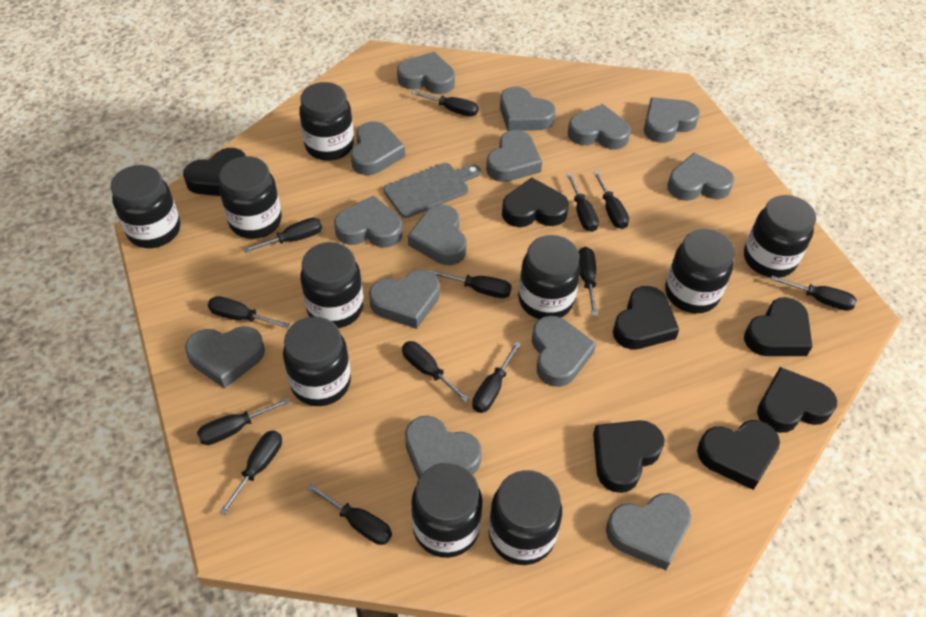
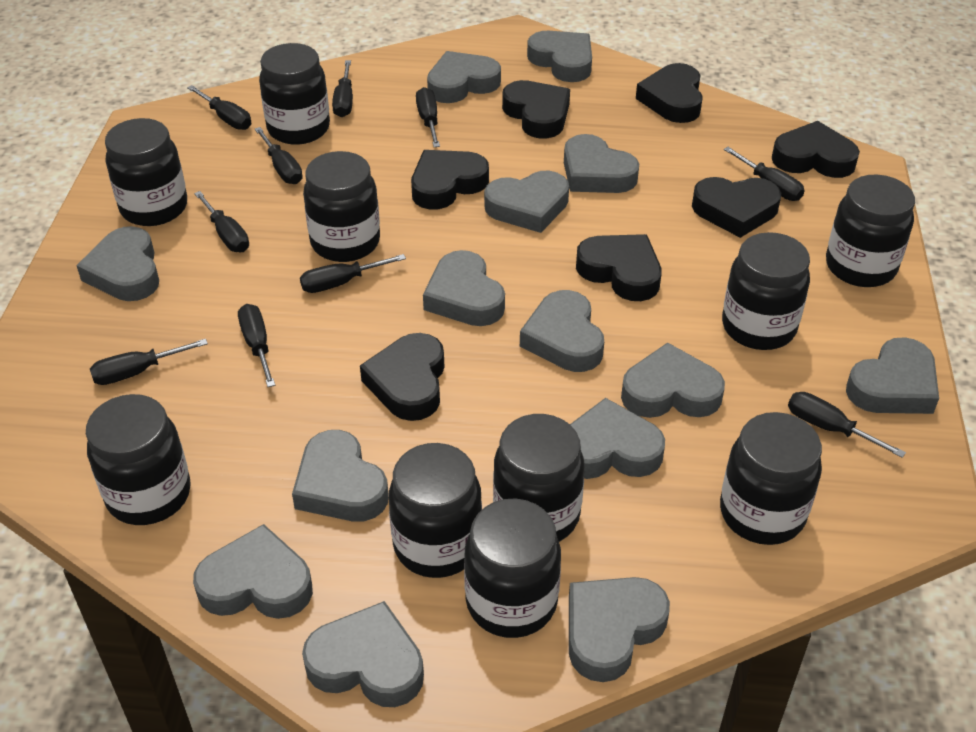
black screwdriver: 13 -> 10
grey cutting board: 1 -> 0

